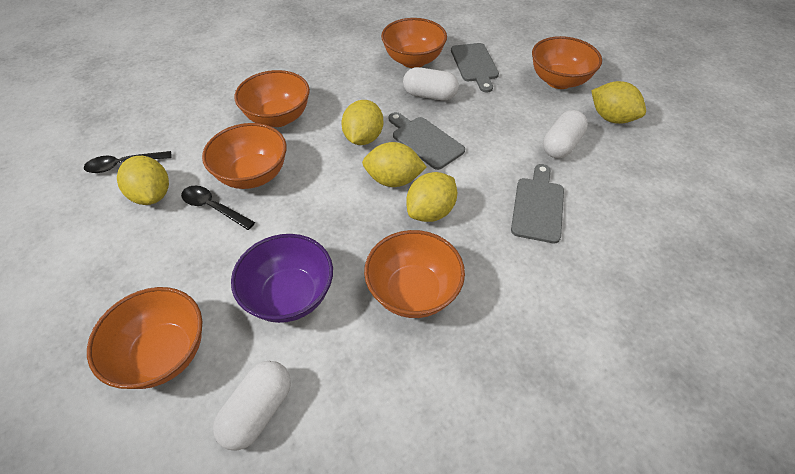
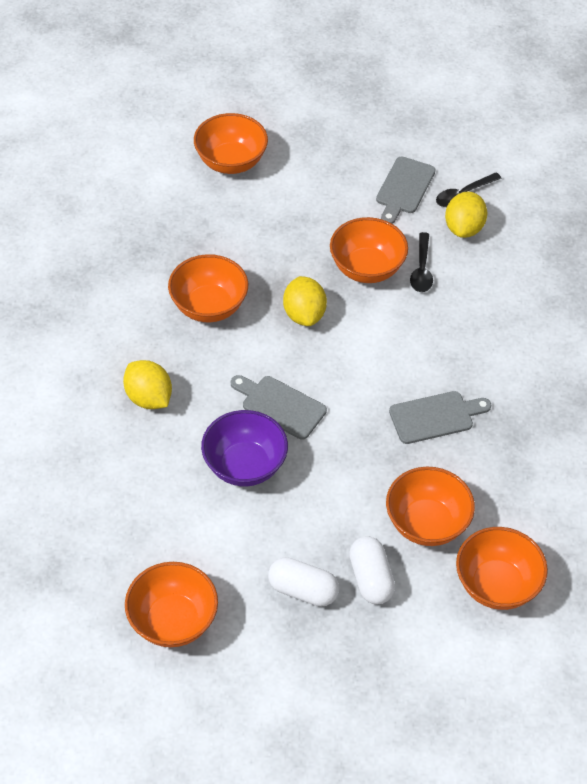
white capsule: 3 -> 2
yellow lemon: 5 -> 3

